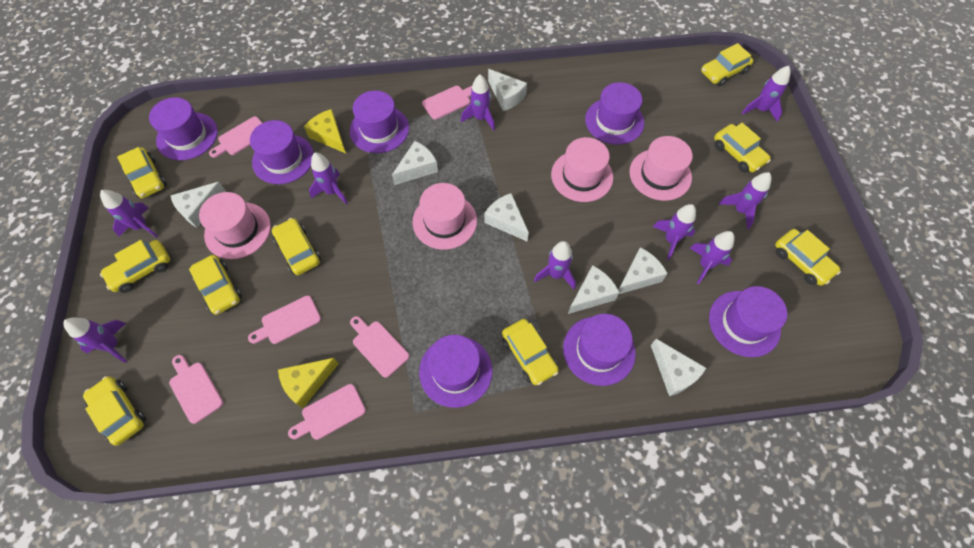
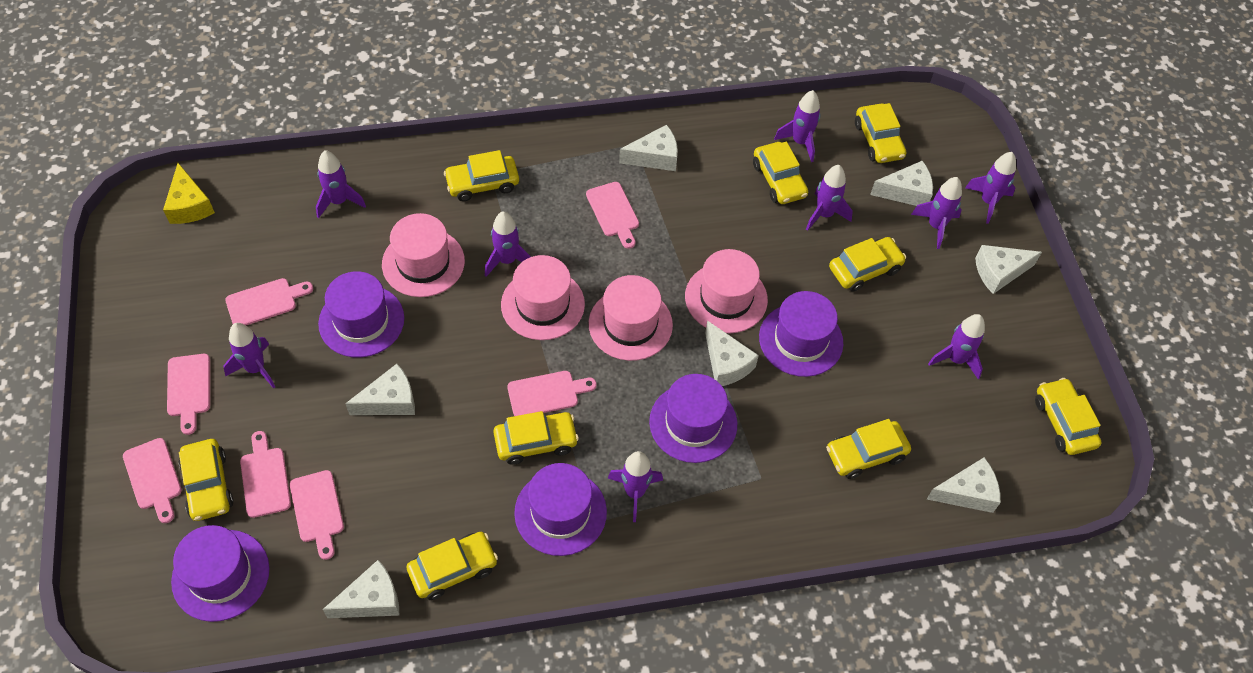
pink cutting board: 6 -> 7
purple hat: 7 -> 5
yellow cheese: 2 -> 1

